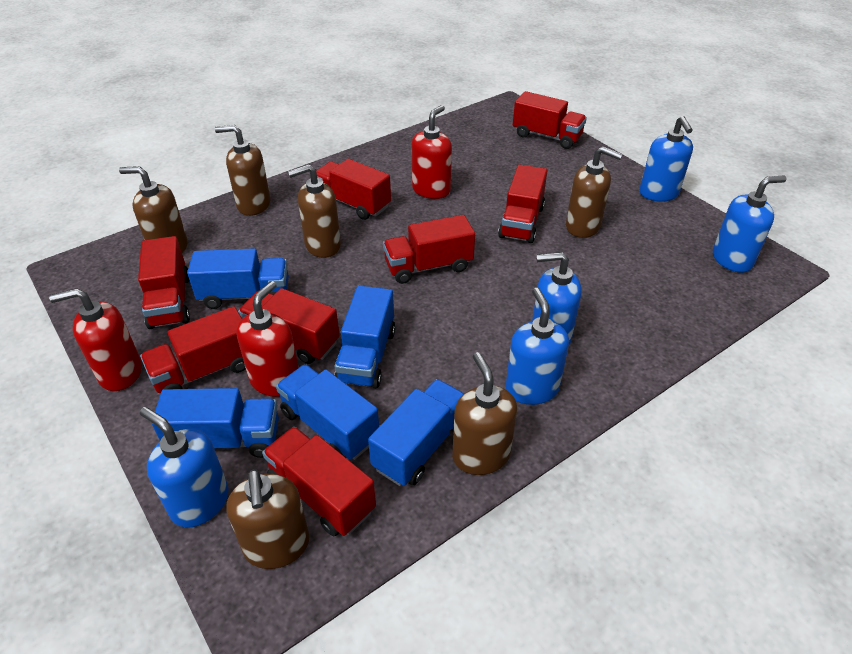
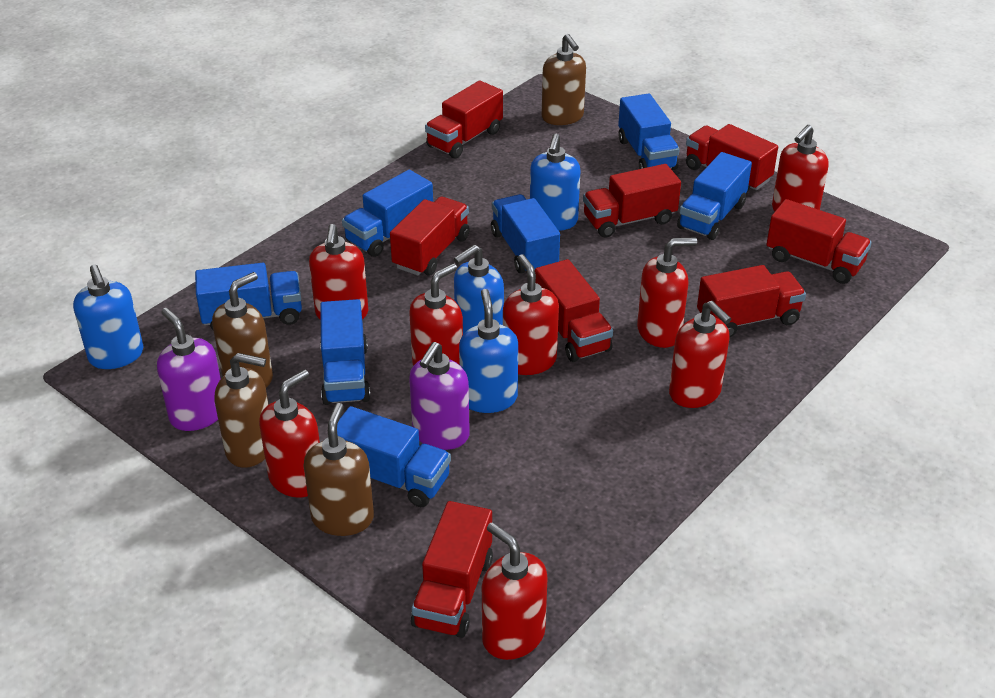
blue soap dispenser: 5 -> 4
blue truck: 5 -> 7
brown soap dispenser: 6 -> 4
purple soap dispenser: 0 -> 2
red soap dispenser: 3 -> 8

